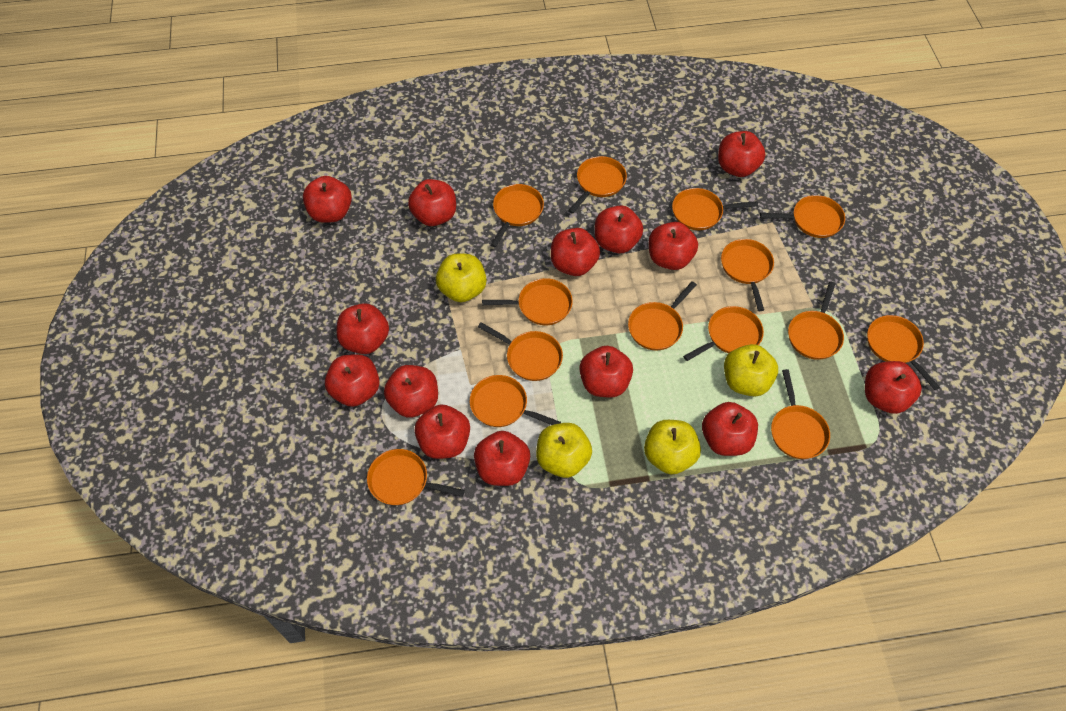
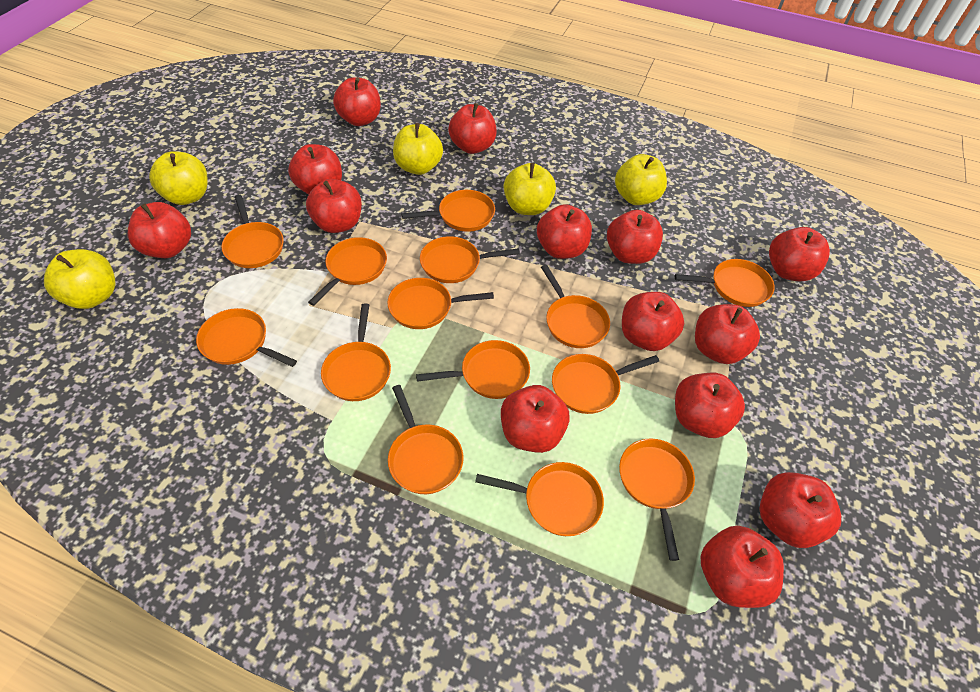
yellow apple: 4 -> 5

